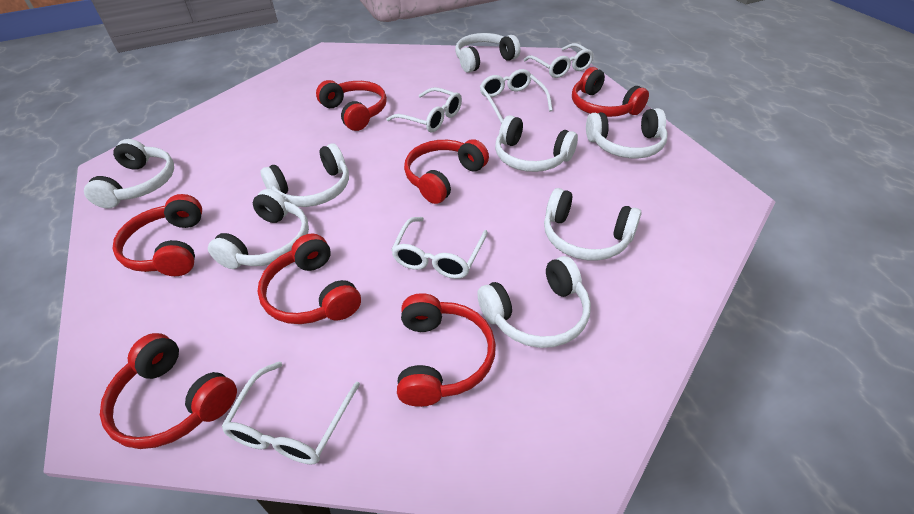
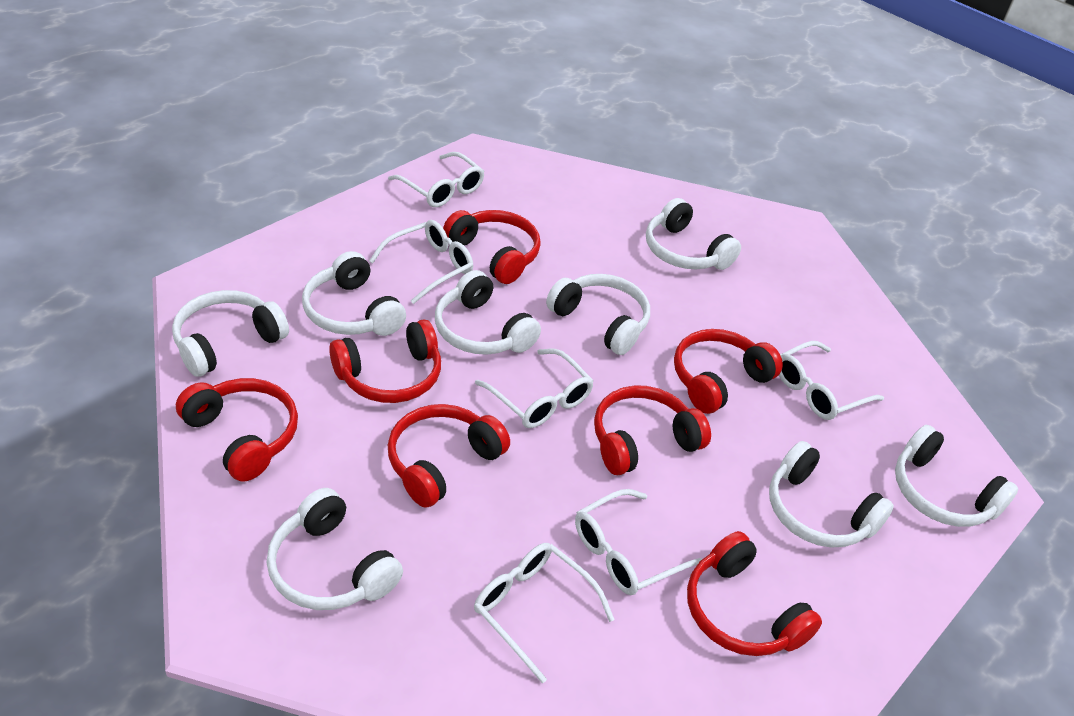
white glasses: 5 -> 6

